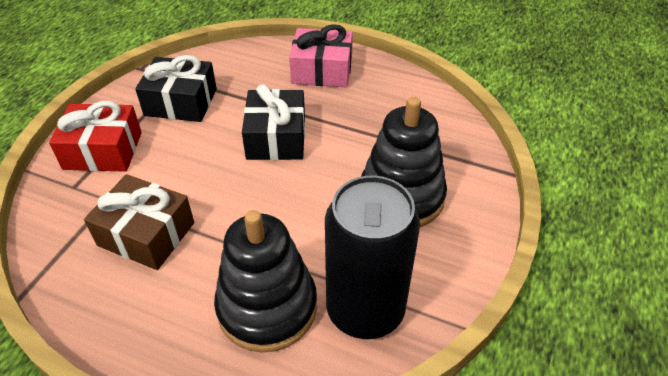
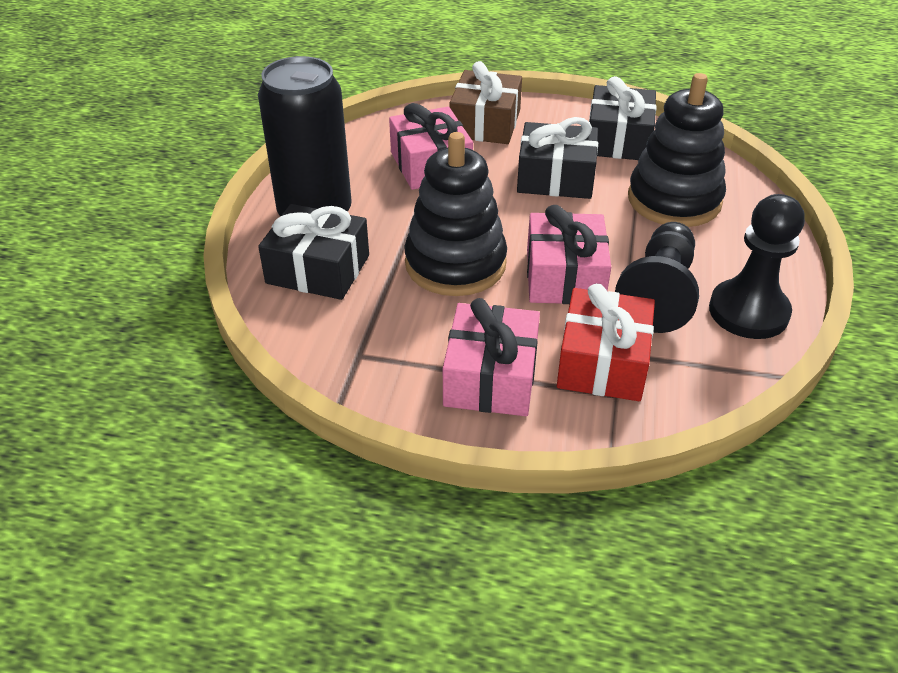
black gift: 2 -> 3
black pawn: 0 -> 2
pink gift: 1 -> 3

